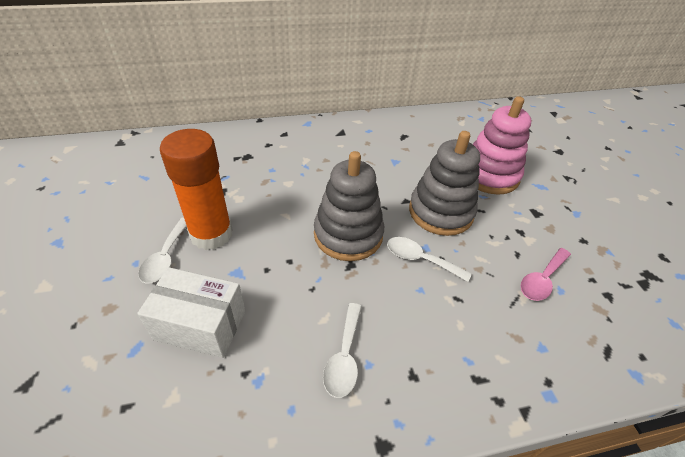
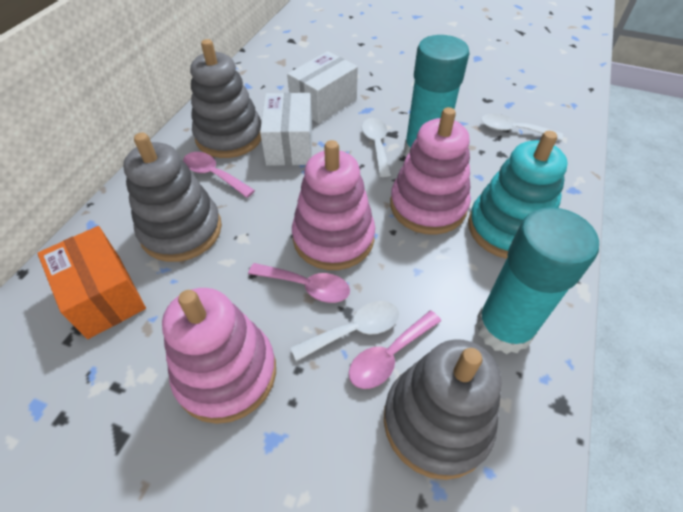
grey stacking toy: 2 -> 3
orange box: 0 -> 1
orange glue stick: 1 -> 0
pink spoon: 1 -> 3
pink stacking toy: 1 -> 3
turquoise glue stick: 0 -> 2
turquoise stacking toy: 0 -> 1
white box: 1 -> 2

